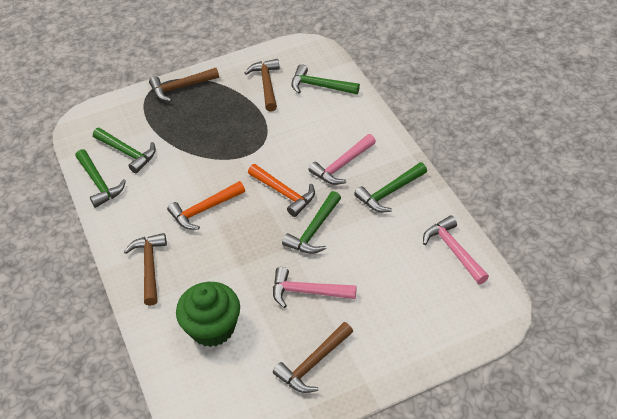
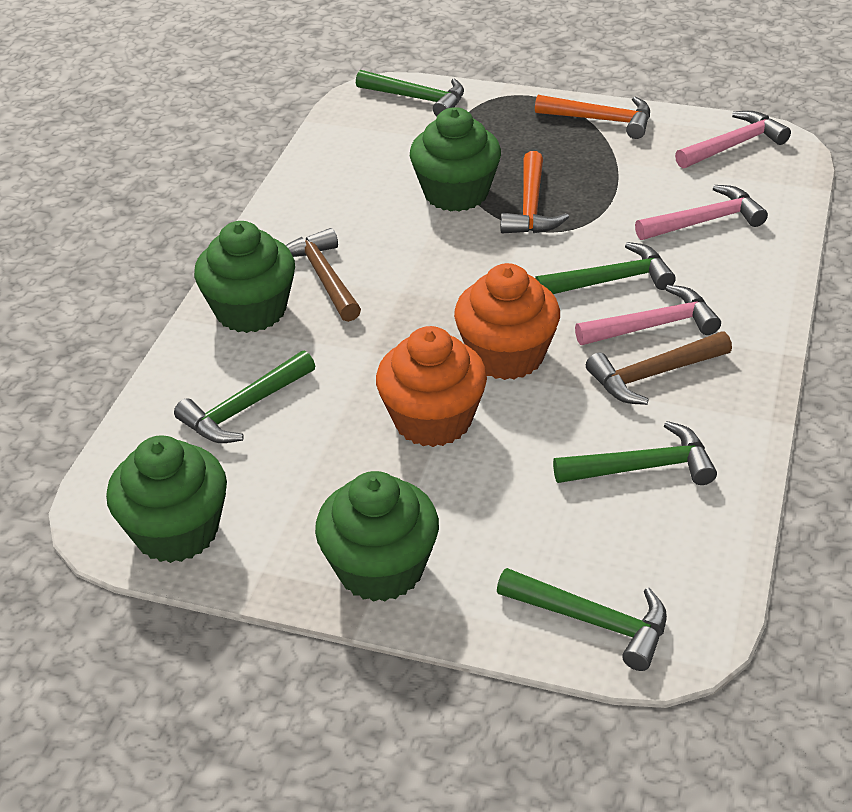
brown hammer: 4 -> 2
green cupcake: 1 -> 4
orange cupcake: 0 -> 2

